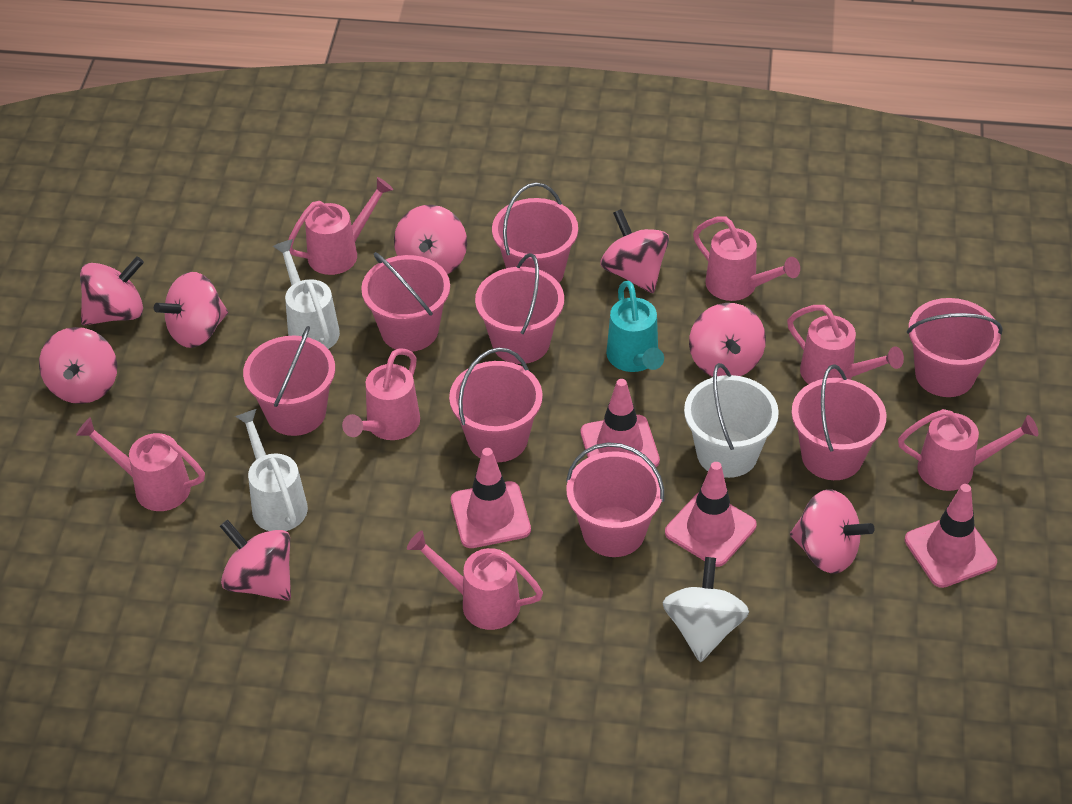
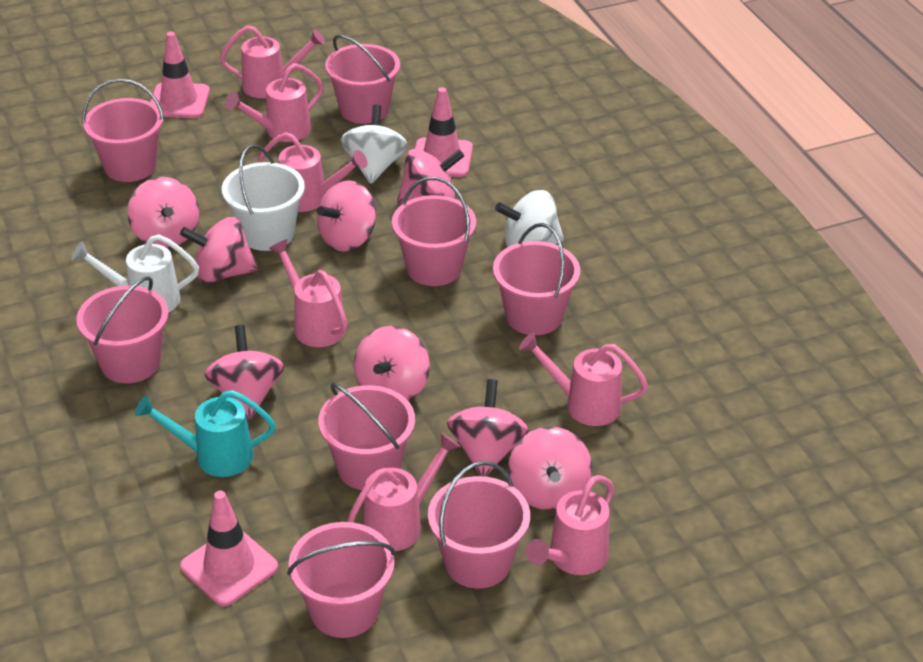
pink traffic cone: 4 -> 3
white spinning top: 1 -> 2
white watering can: 2 -> 1

